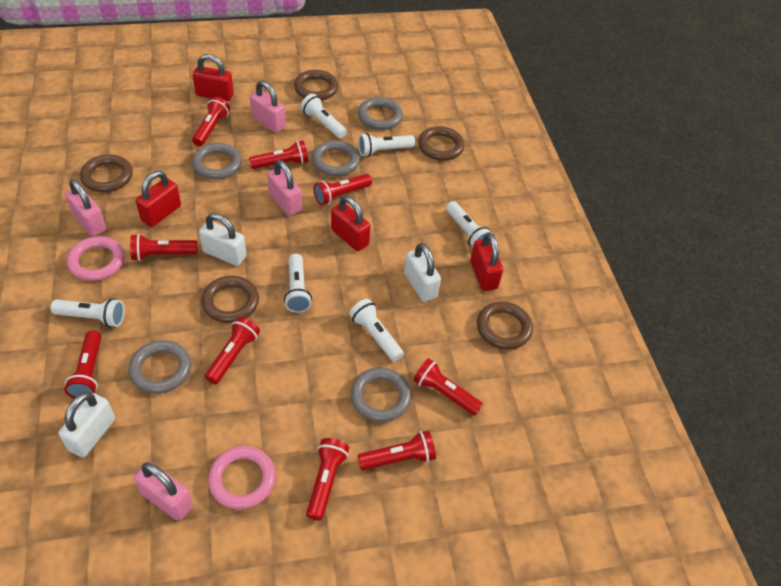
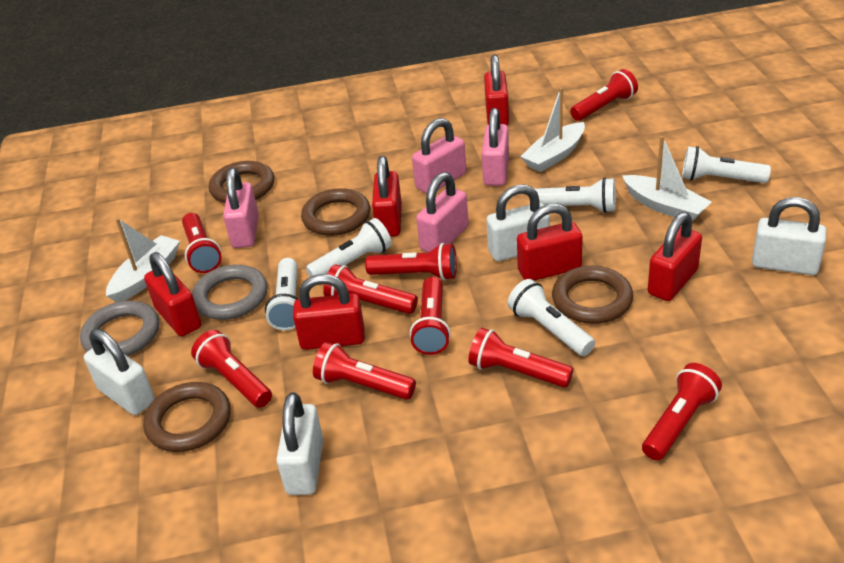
brown ring: 5 -> 4
grey ring: 5 -> 2
pink ring: 2 -> 0
red padlock: 4 -> 6
white boat: 0 -> 3
white flashlight: 6 -> 5
white padlock: 3 -> 4

